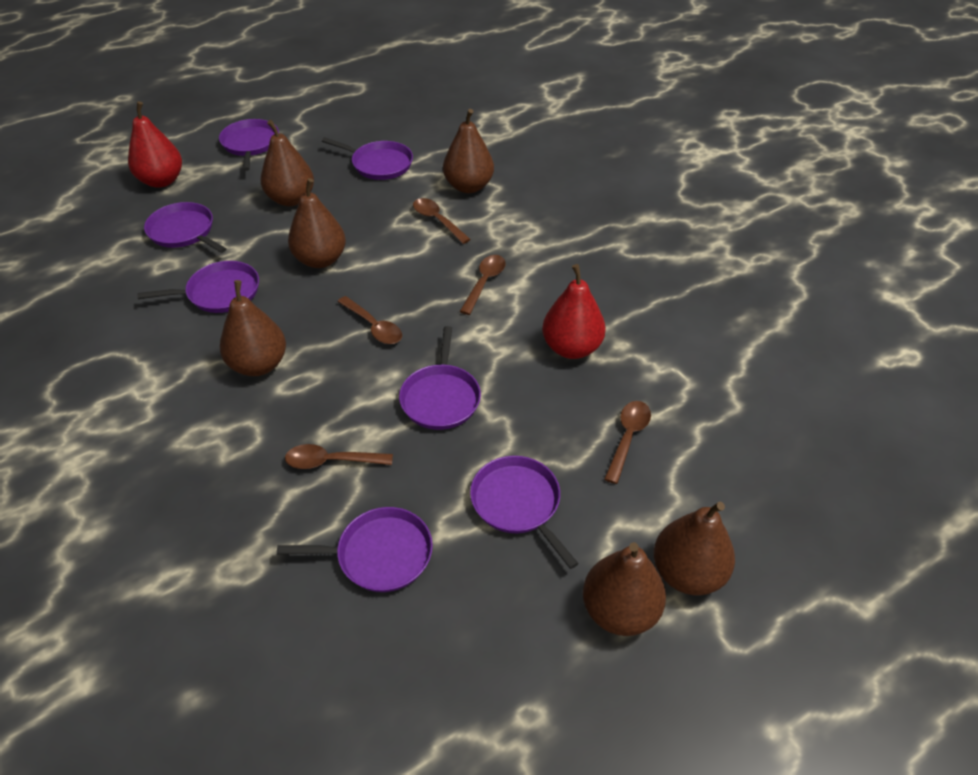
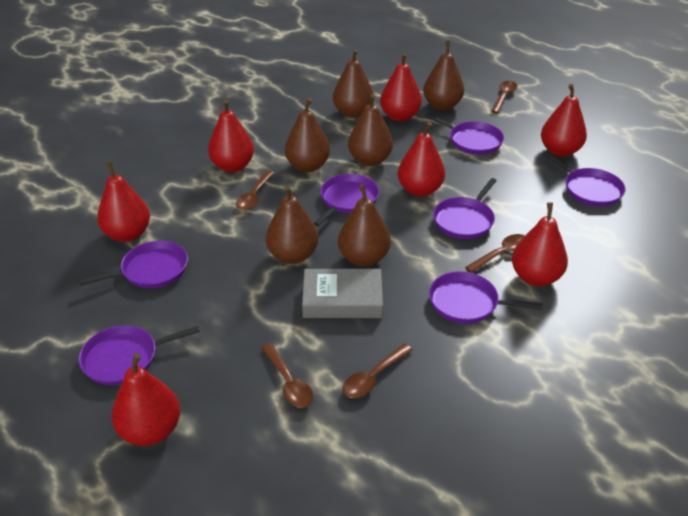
grey book: 0 -> 1
red pear: 2 -> 7

